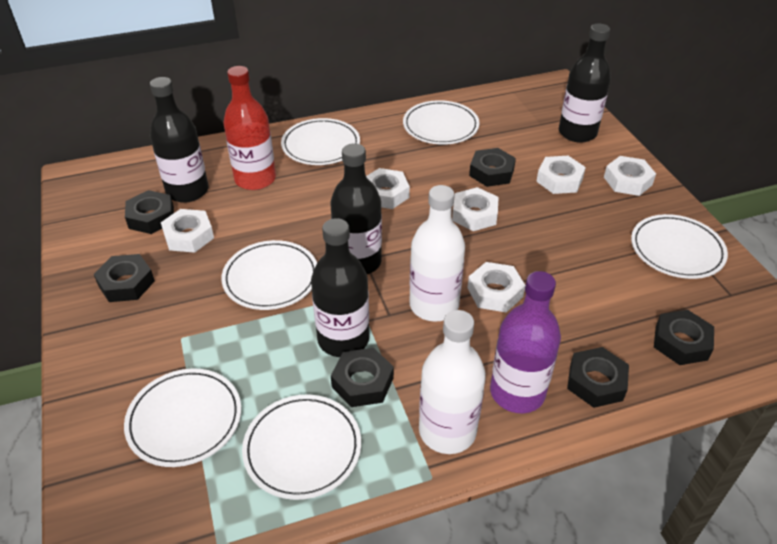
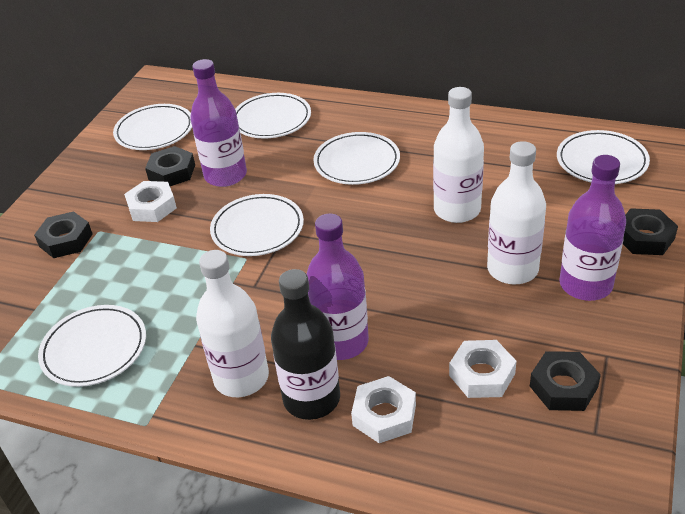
black bottle: 4 -> 1
black nut: 6 -> 4
purple bottle: 1 -> 3
red bottle: 1 -> 0
white bottle: 2 -> 3
white nut: 6 -> 3

